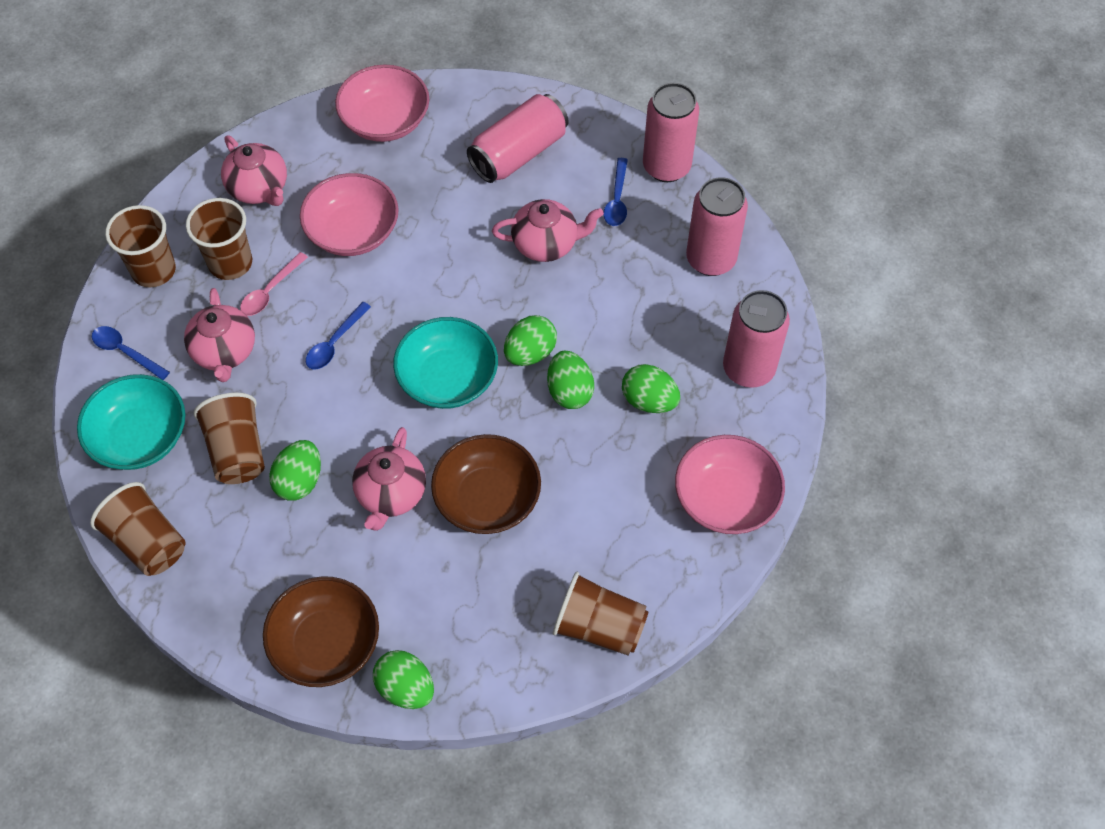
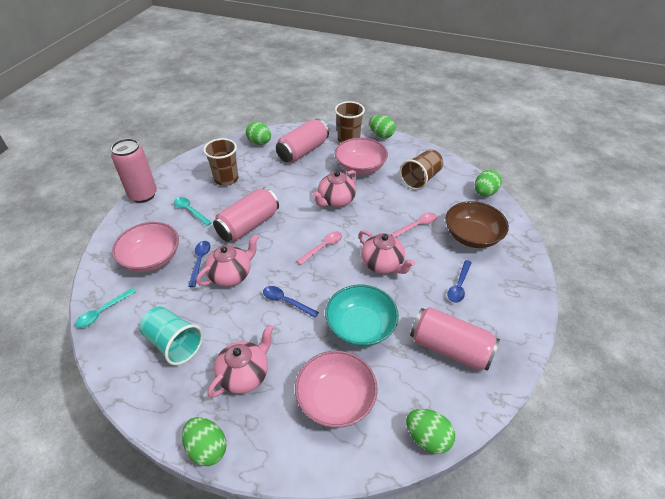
brown bowl: 2 -> 1
brown cup: 5 -> 3
pink spoon: 1 -> 2
turquoise bowl: 2 -> 1
turquoise cup: 0 -> 1
turquoise spoon: 0 -> 2

